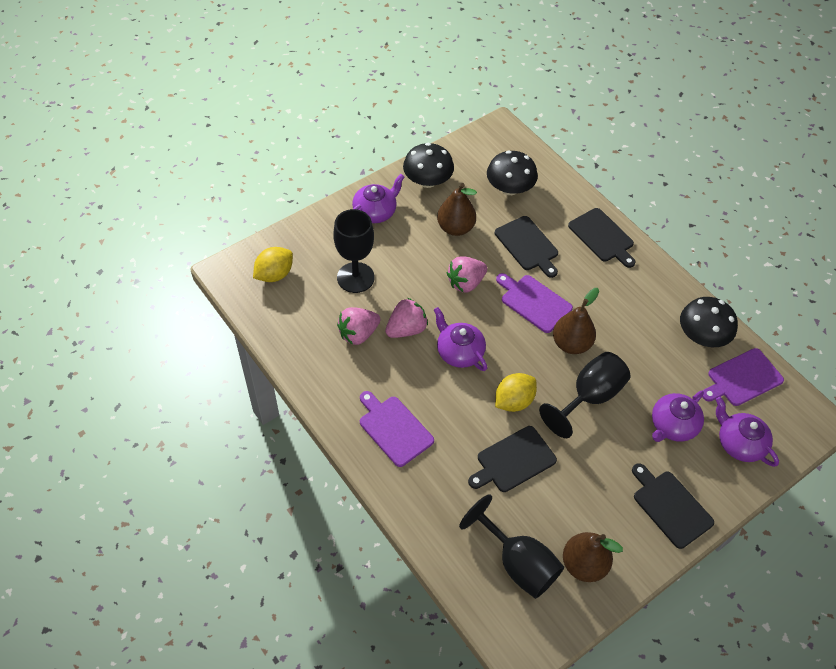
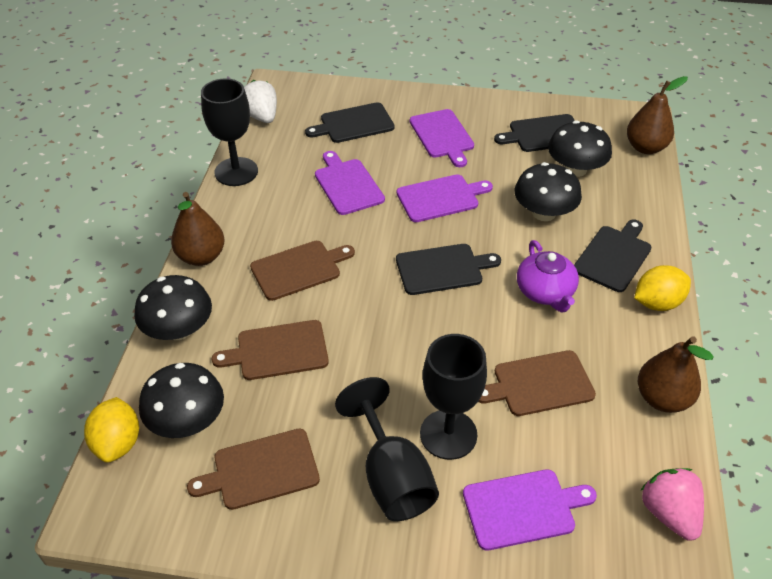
black mushroom: 3 -> 4
brown cutting board: 0 -> 4
pink strawberry: 3 -> 1
purple cutting board: 3 -> 4
purple teapot: 4 -> 1
white strawberry: 0 -> 1

